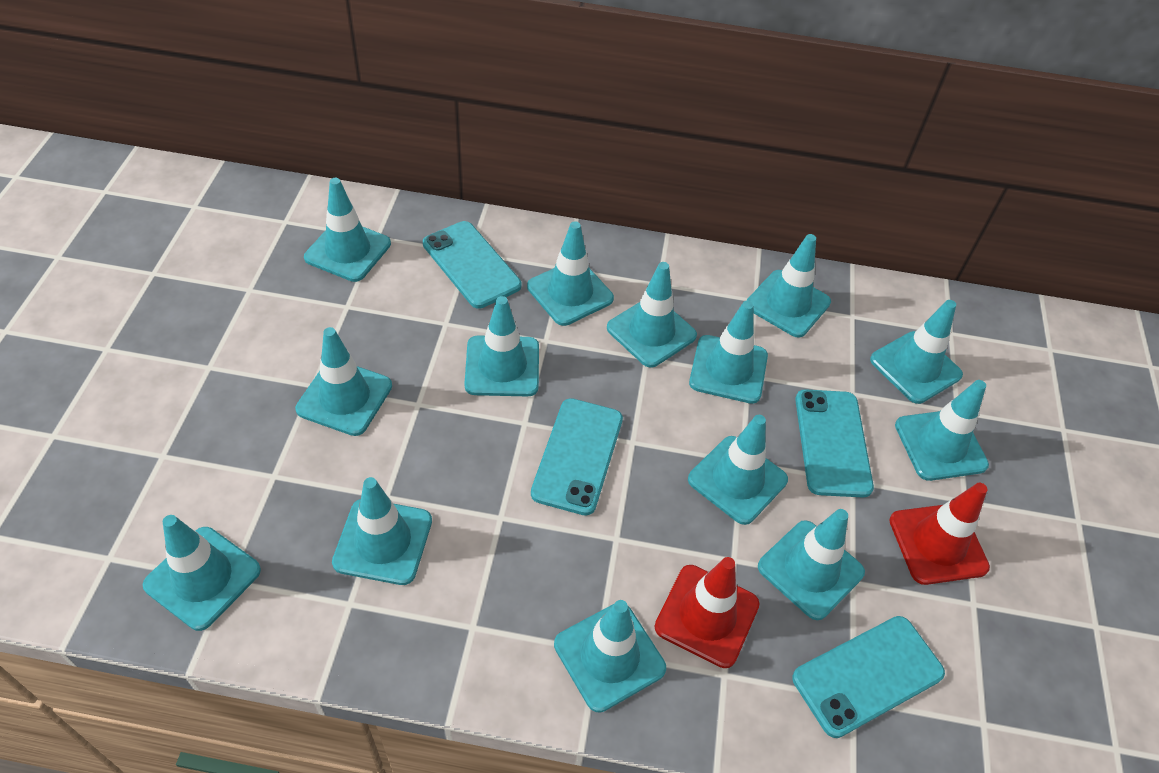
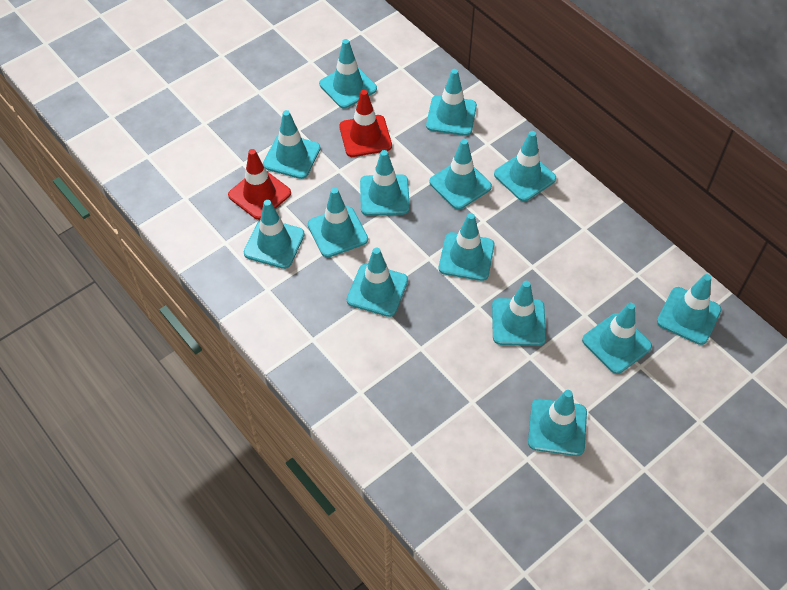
turquoise phone: 4 -> 0

